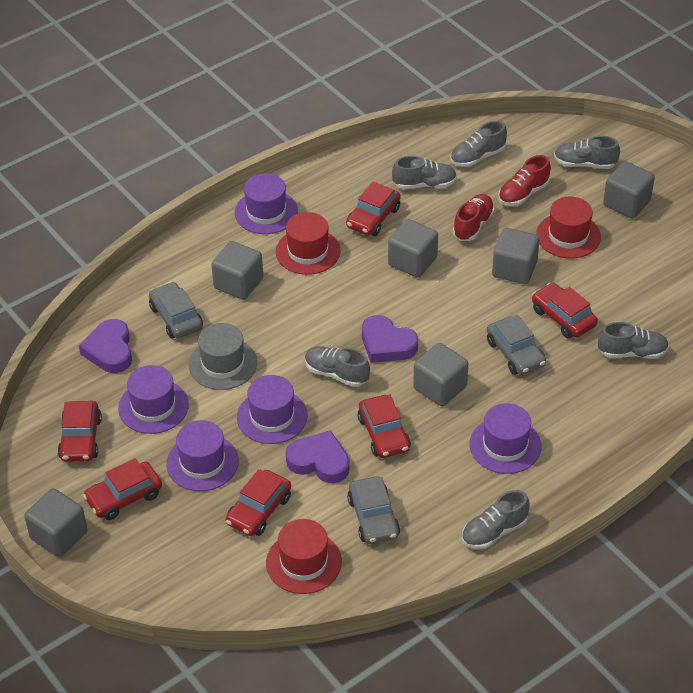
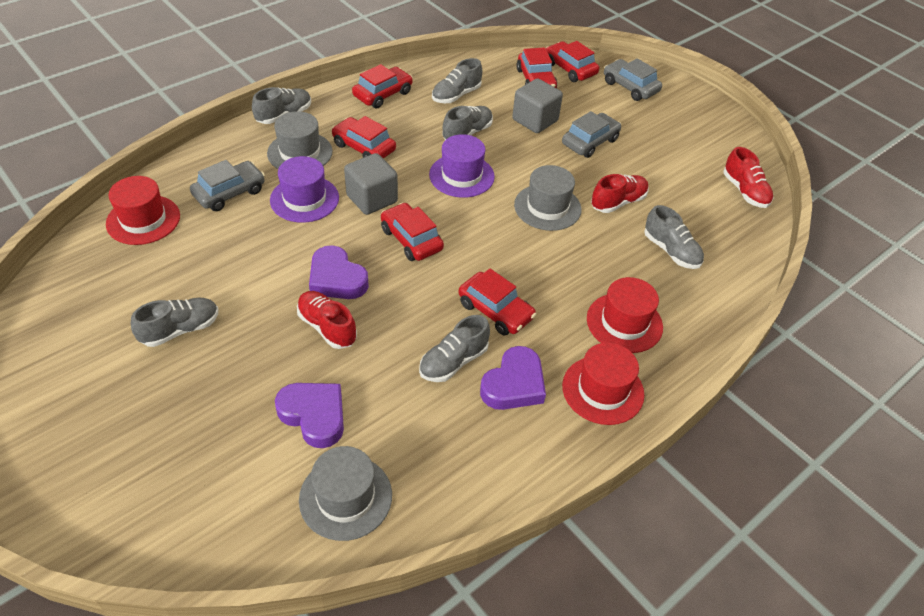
grey cube: 6 -> 2
grey hat: 1 -> 3
purple hat: 5 -> 2
red shoe: 2 -> 3

